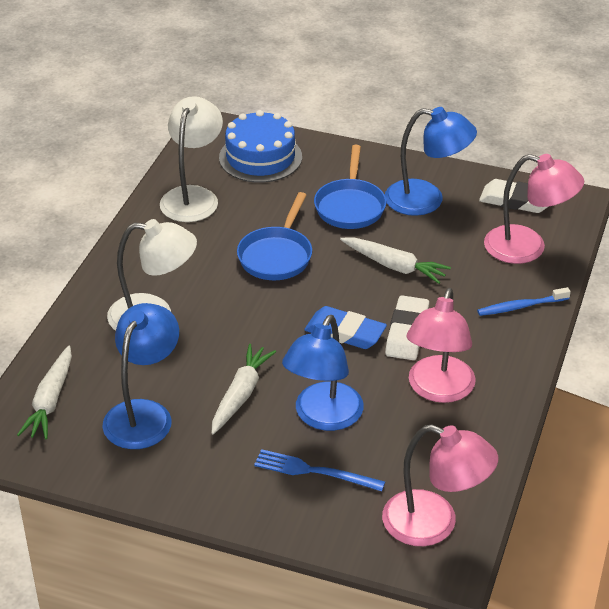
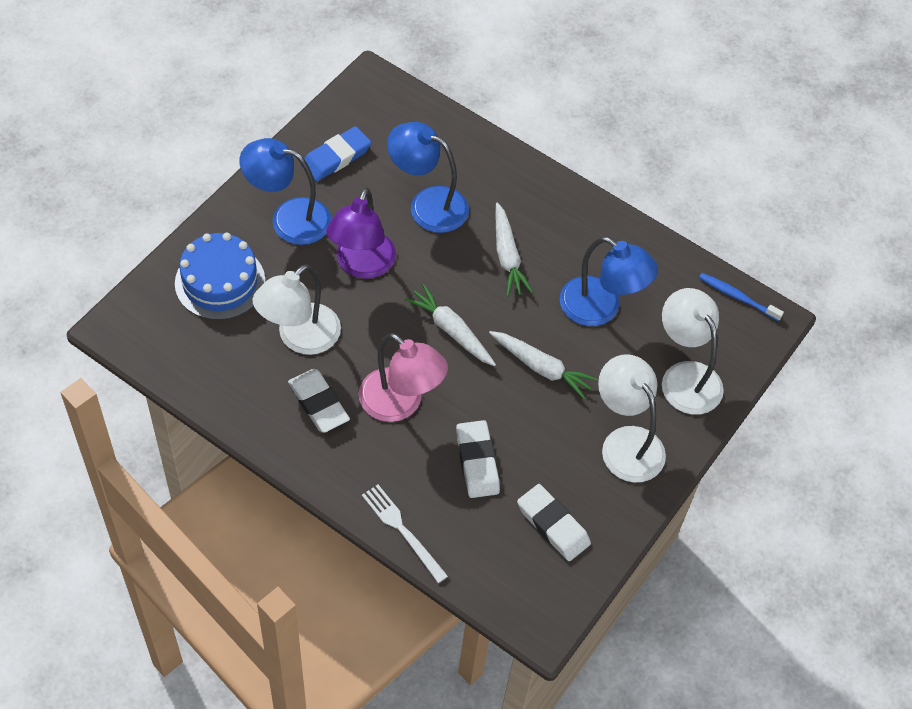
blue fork: 1 -> 0
blue pan: 2 -> 0
pink lamp: 3 -> 1
purple lamp: 0 -> 1
white eraser: 2 -> 3
white fork: 0 -> 1
white lamp: 2 -> 3

